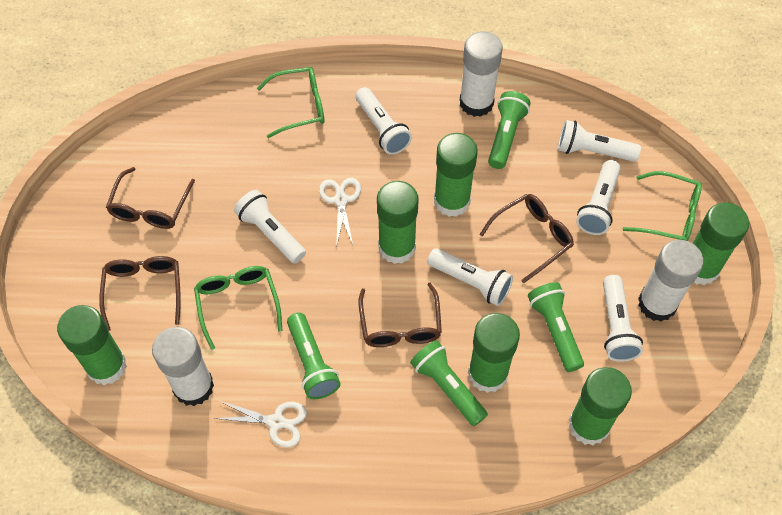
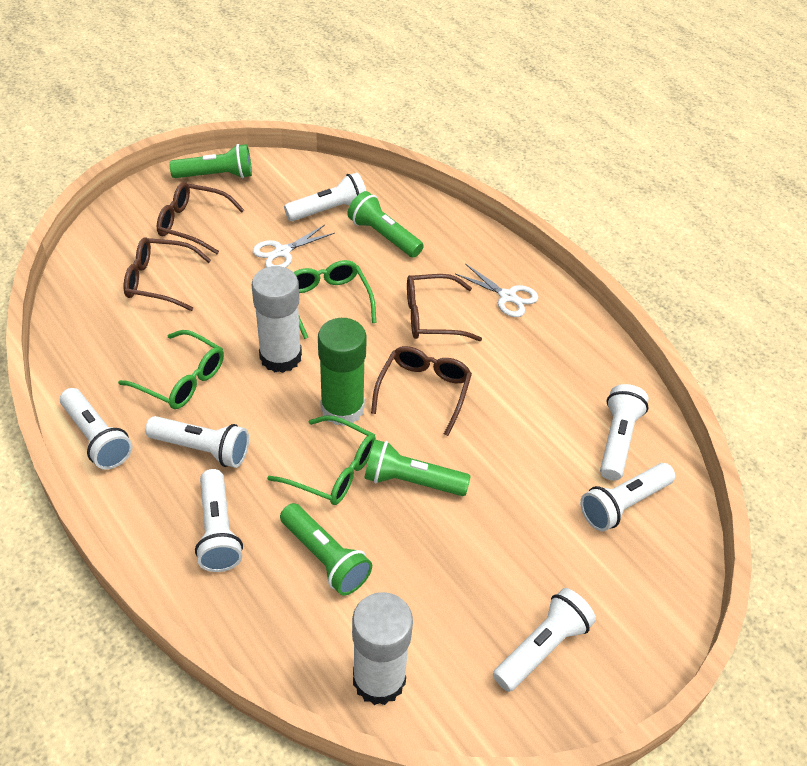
green glue stick: 6 -> 1
white flashlight: 6 -> 7
white glue stick: 3 -> 2

